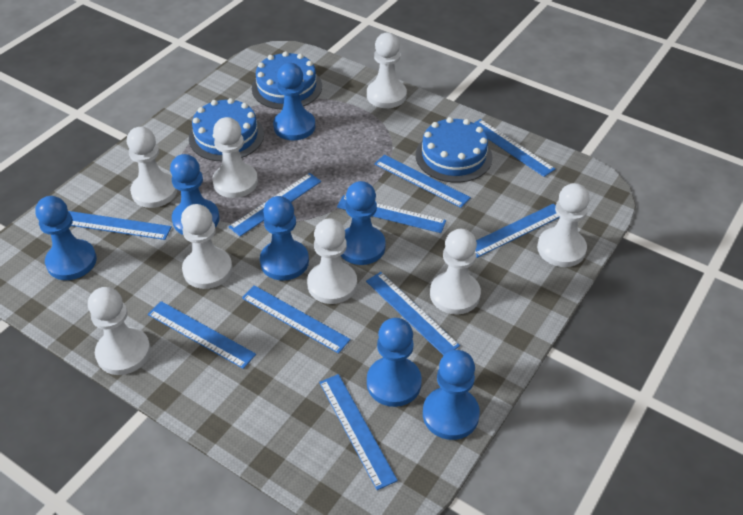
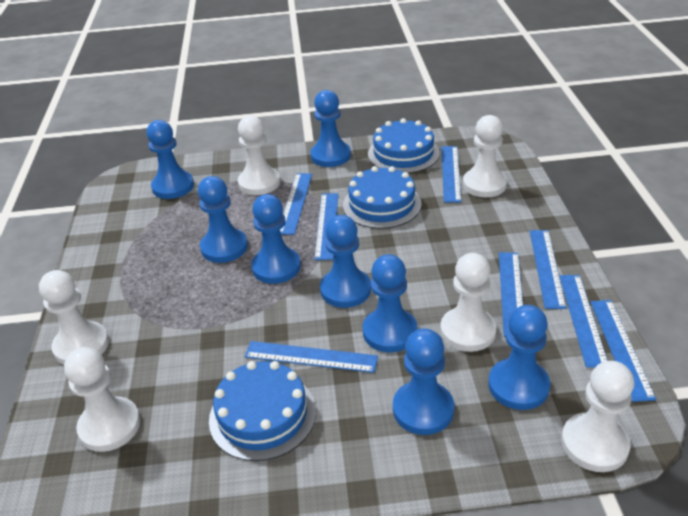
blue pawn: 7 -> 8
blue ruler: 10 -> 8
white pawn: 8 -> 6

